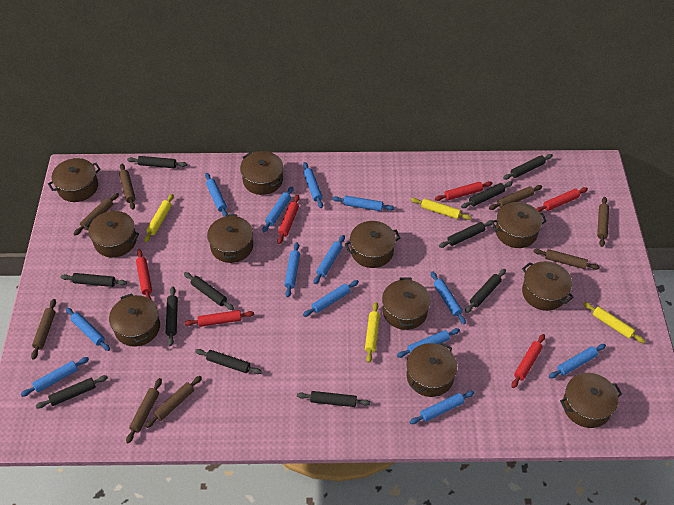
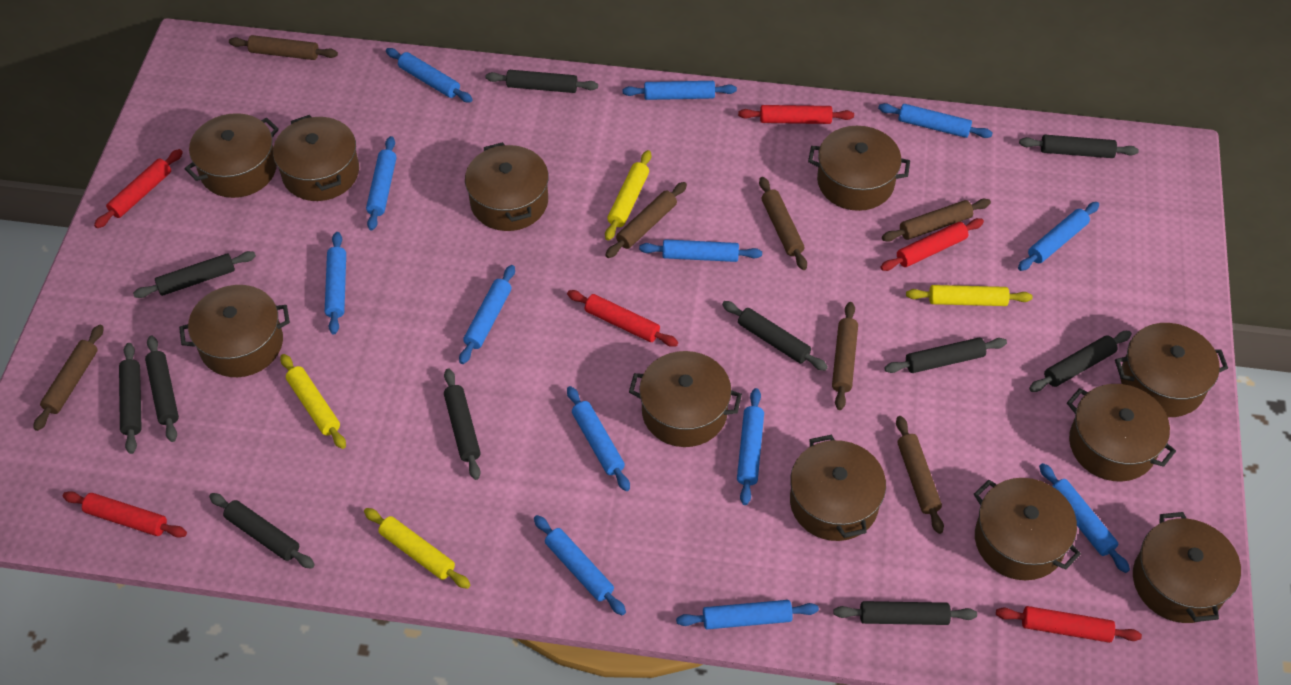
brown rolling pin: 8 -> 7

